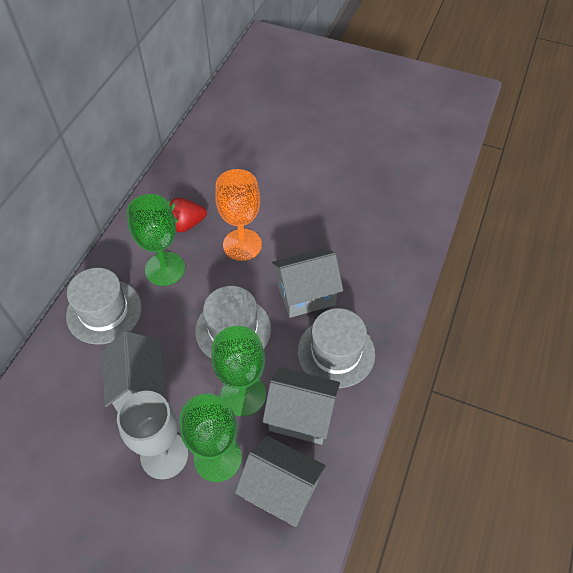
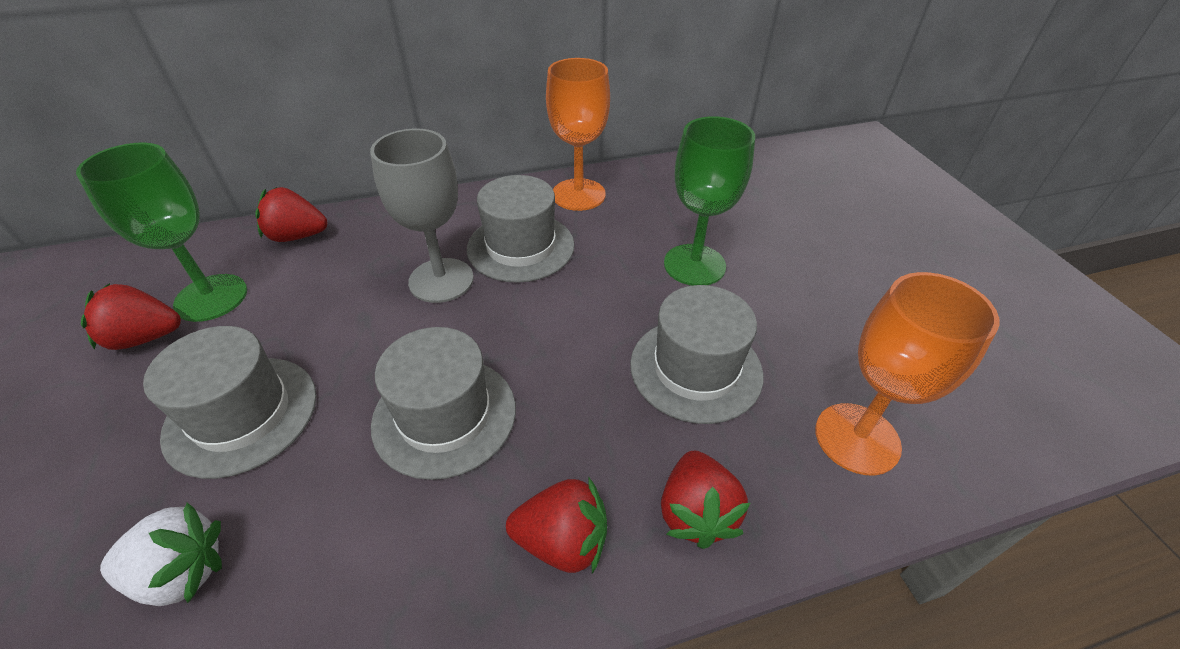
green goblet: 3 -> 2
grey hat: 3 -> 4
grey house: 4 -> 0
orange goblet: 1 -> 2
red strawberry: 1 -> 4
white strawberry: 0 -> 1

